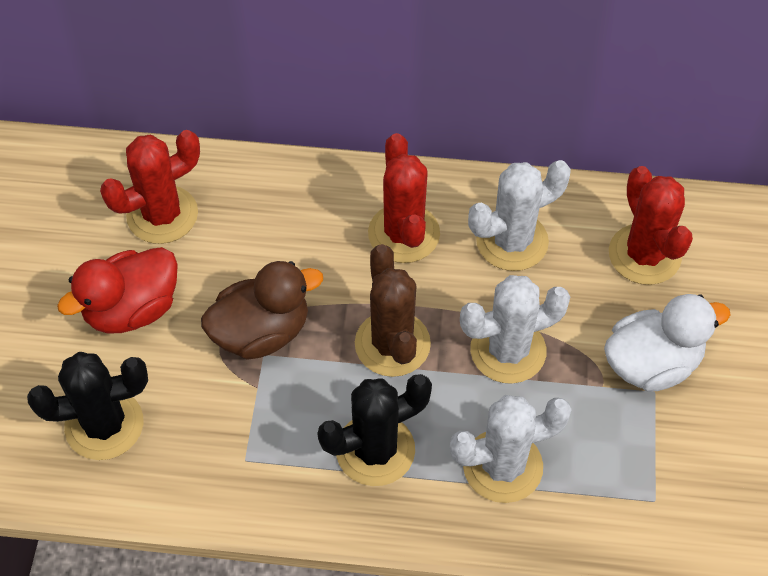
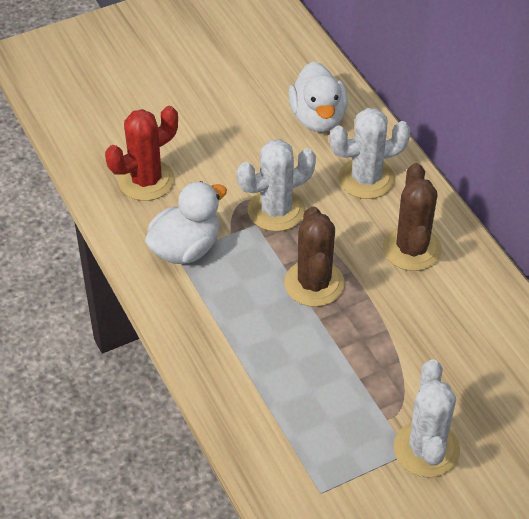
black cactus: 2 -> 0
brown cactus: 1 -> 2
brown duck: 1 -> 0
red cactus: 3 -> 1
red duck: 1 -> 0
white duck: 1 -> 2

